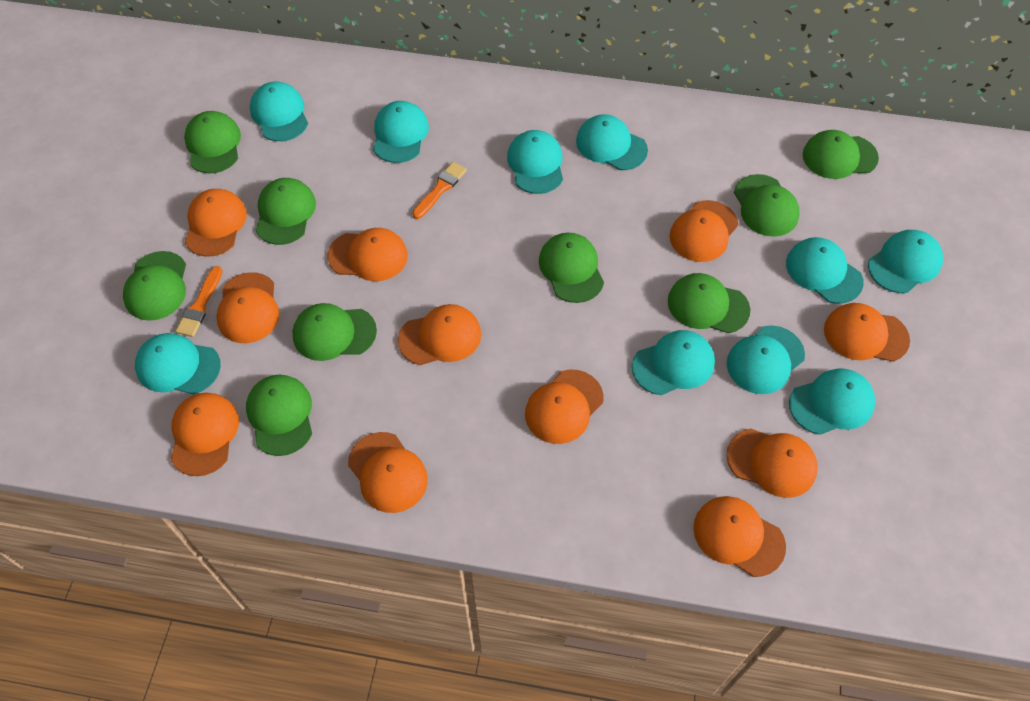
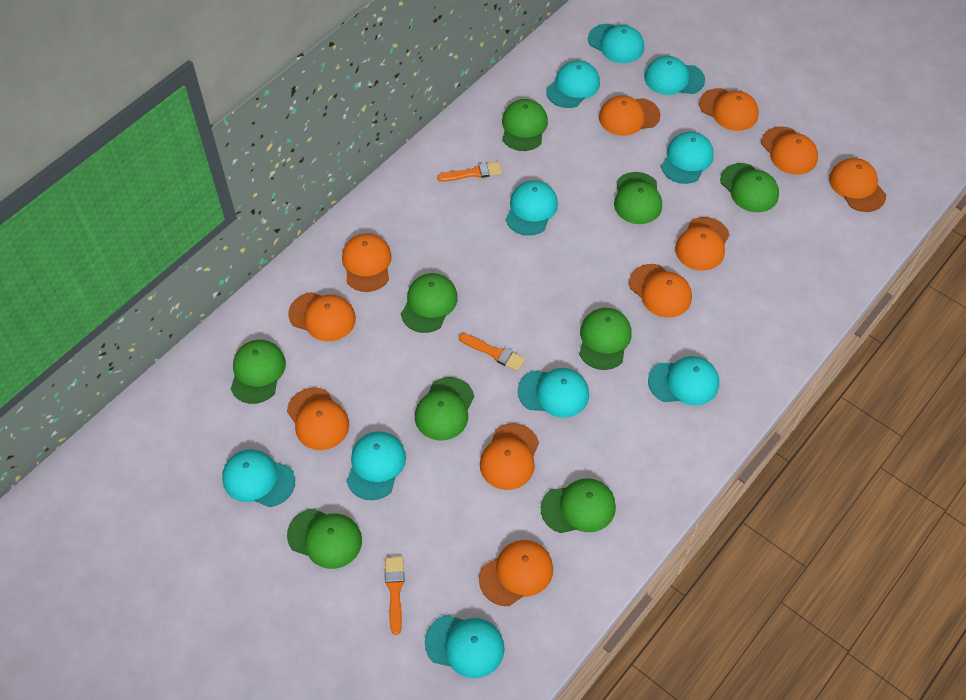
orange brush: 2 -> 3

